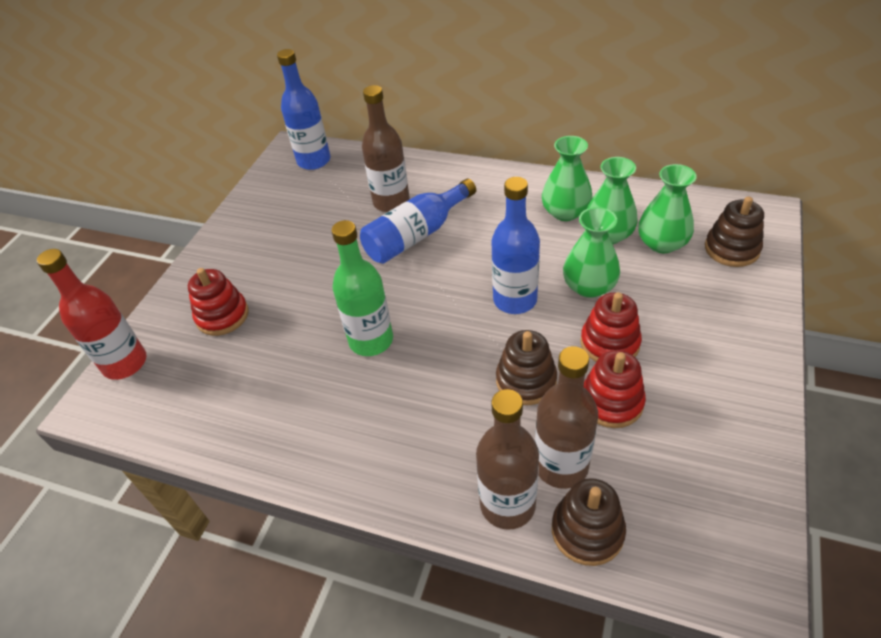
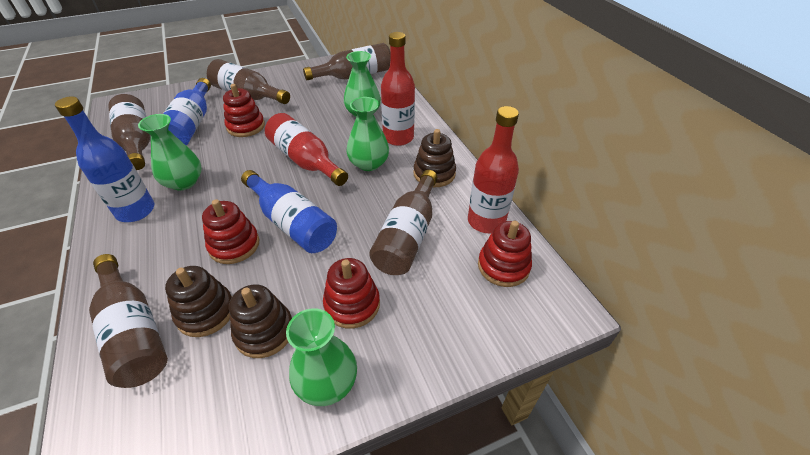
brown bottle: 3 -> 5
green bottle: 1 -> 0
red bottle: 1 -> 3
red stacking toy: 3 -> 4

